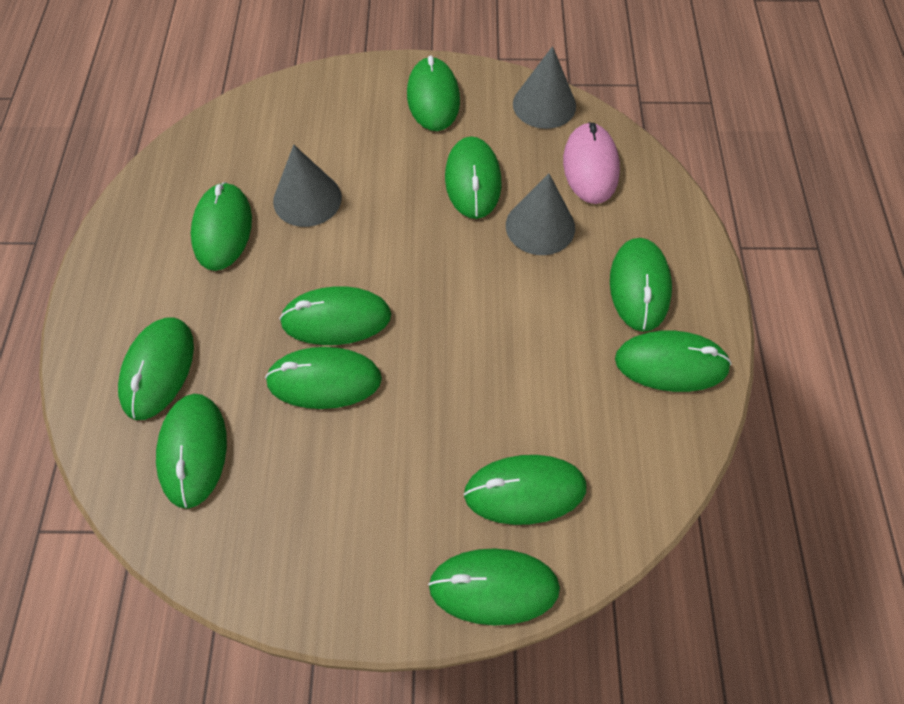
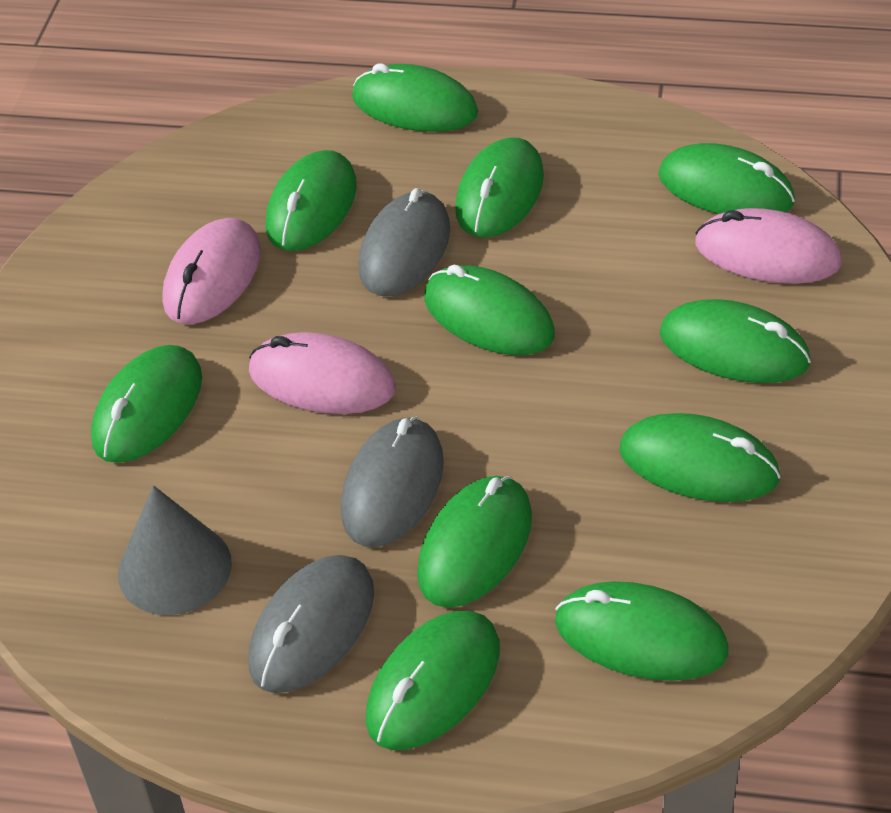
grey cone: 3 -> 1
grey mouse: 0 -> 3
pink mouse: 1 -> 3

